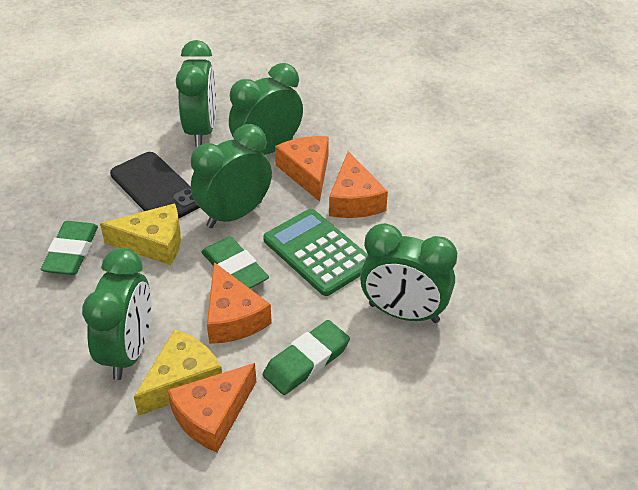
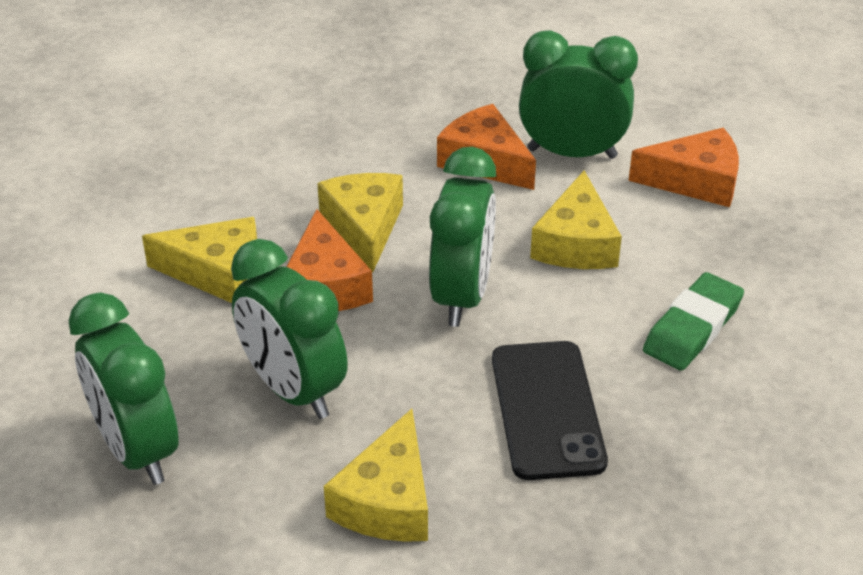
green calculator: 1 -> 0
green clock: 5 -> 4
green eraser: 3 -> 1
orange cheese: 4 -> 3
yellow cheese: 2 -> 4

